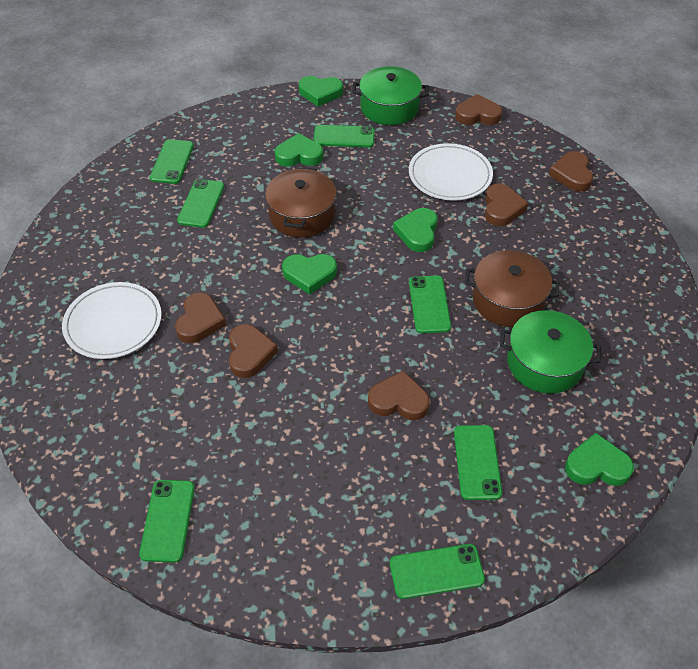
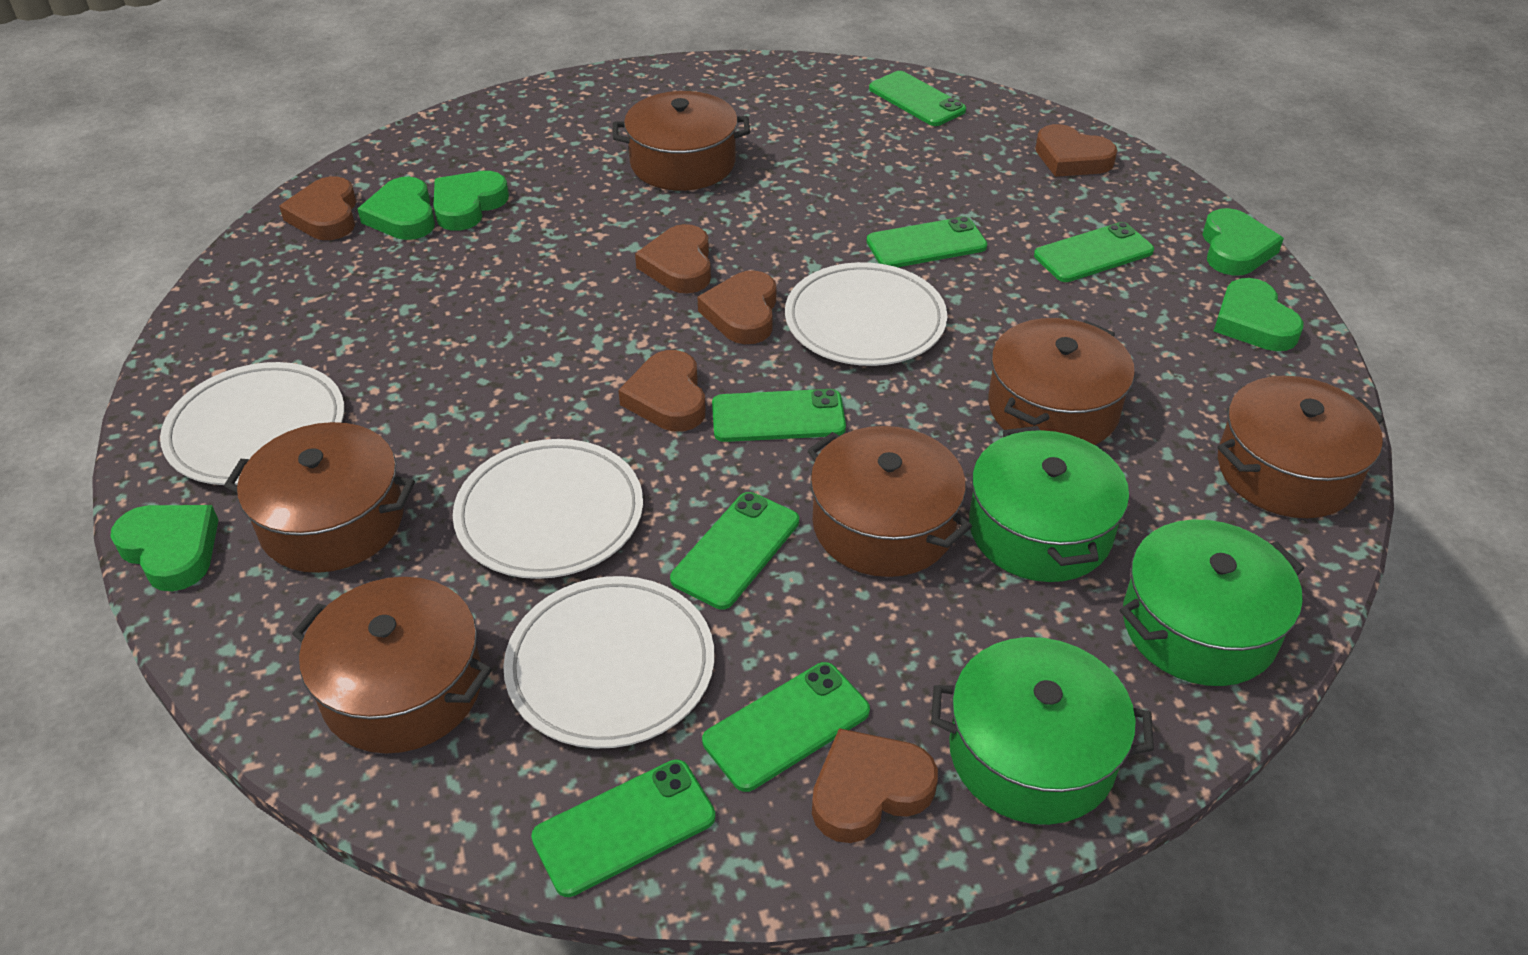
brown pot: 2 -> 6
green pot: 2 -> 3
white plate: 2 -> 4

